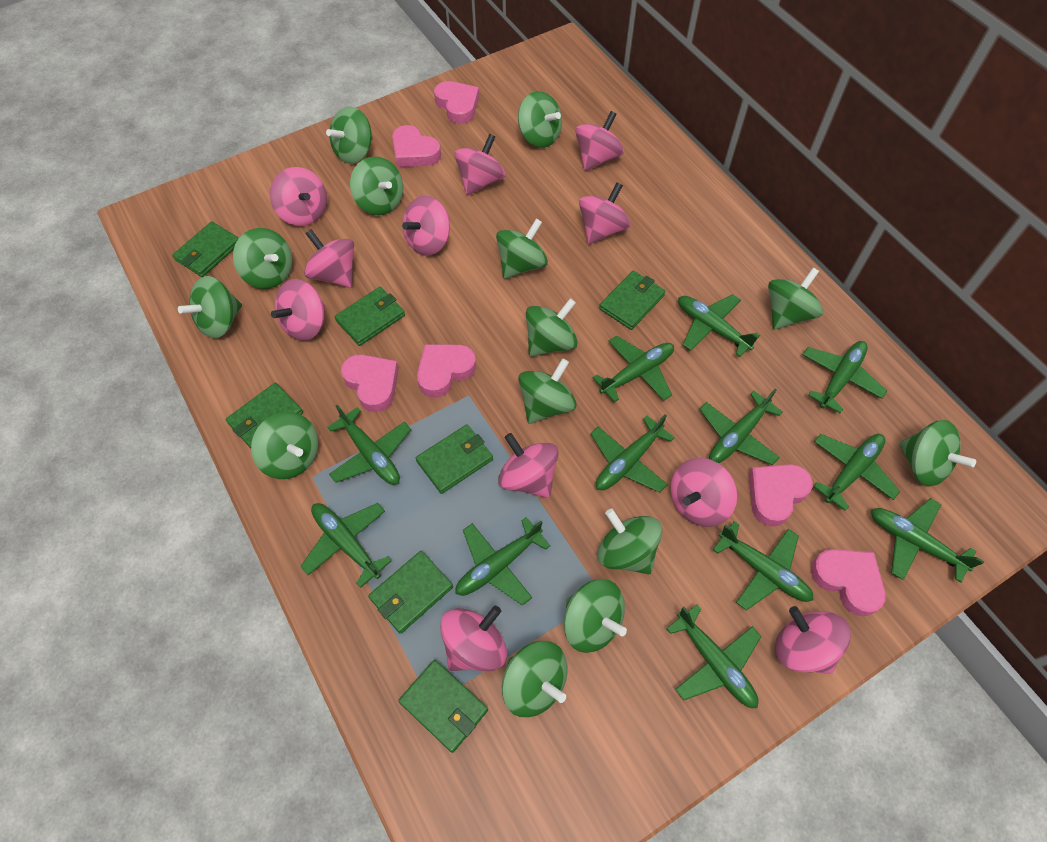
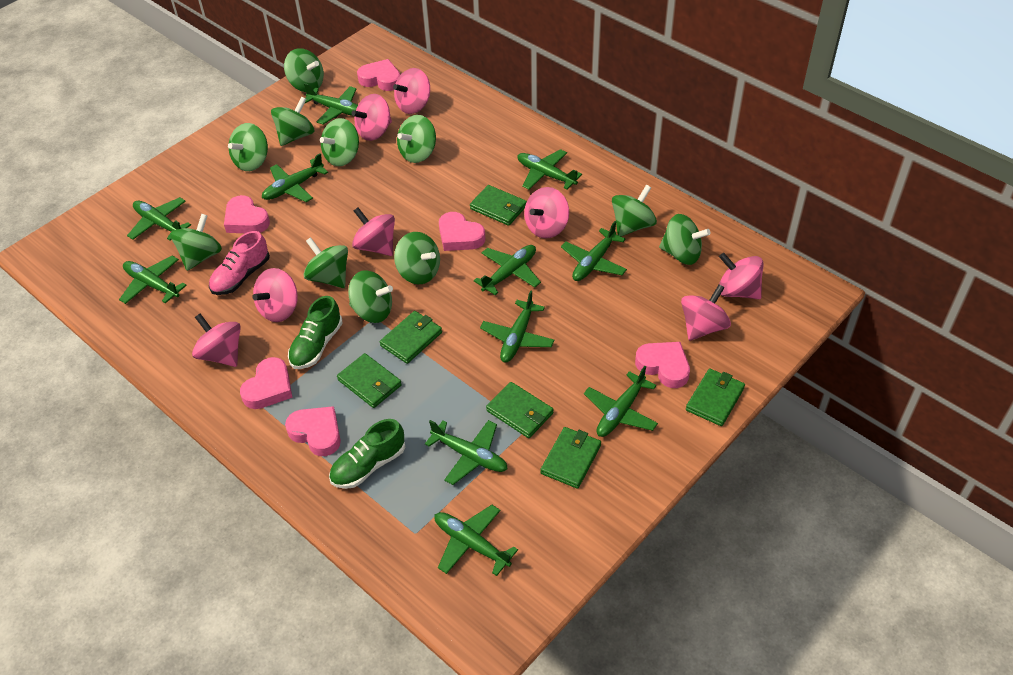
green plane: 12 -> 11
green shoe: 0 -> 2
green spinning top: 14 -> 11
green wallet: 7 -> 6
pink shoe: 0 -> 1
pink spinning top: 11 -> 8

